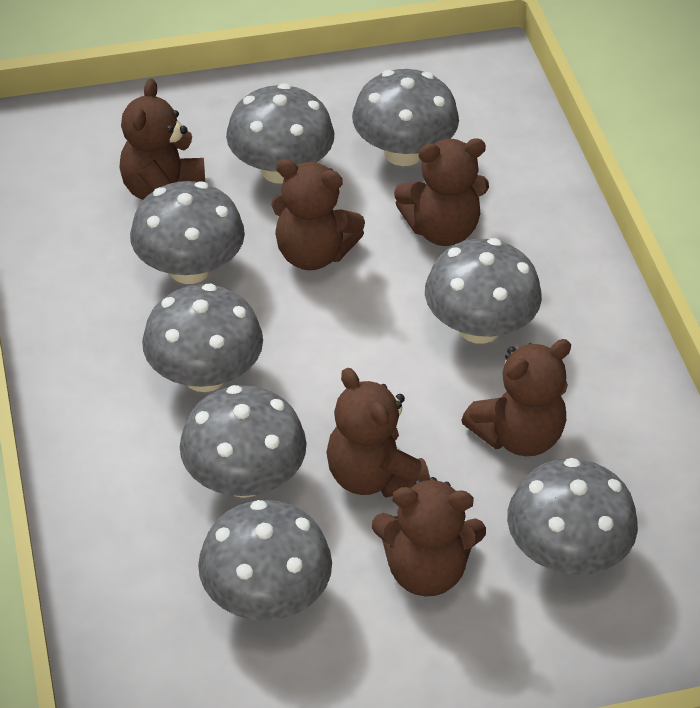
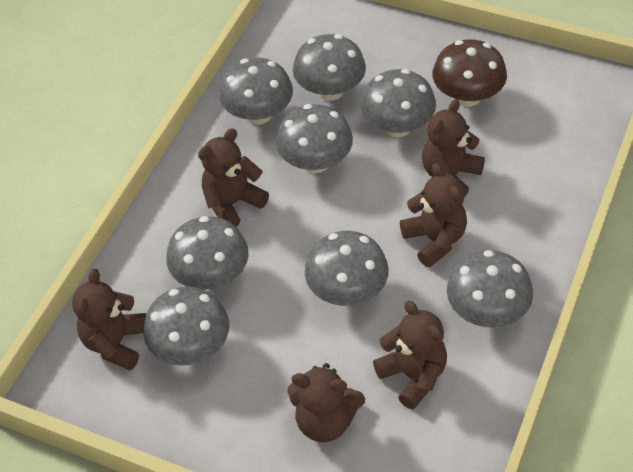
brown mushroom: 0 -> 1

